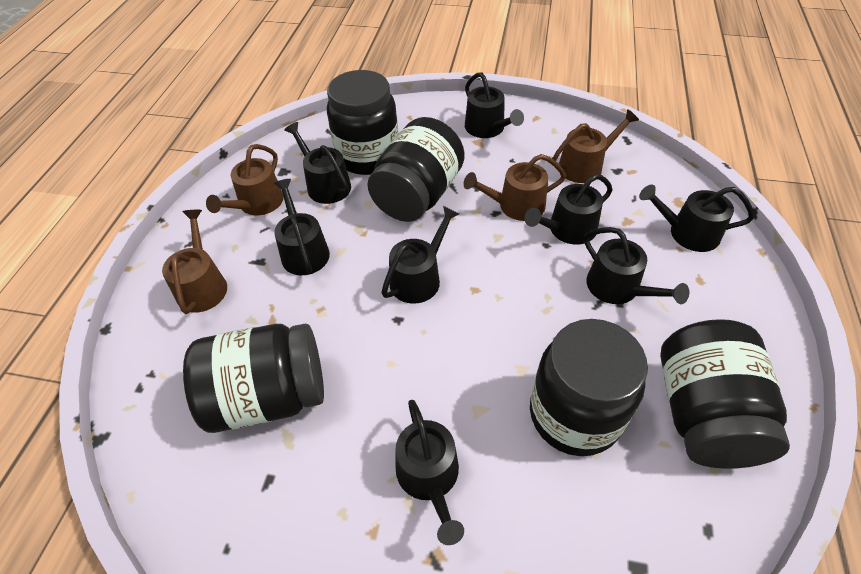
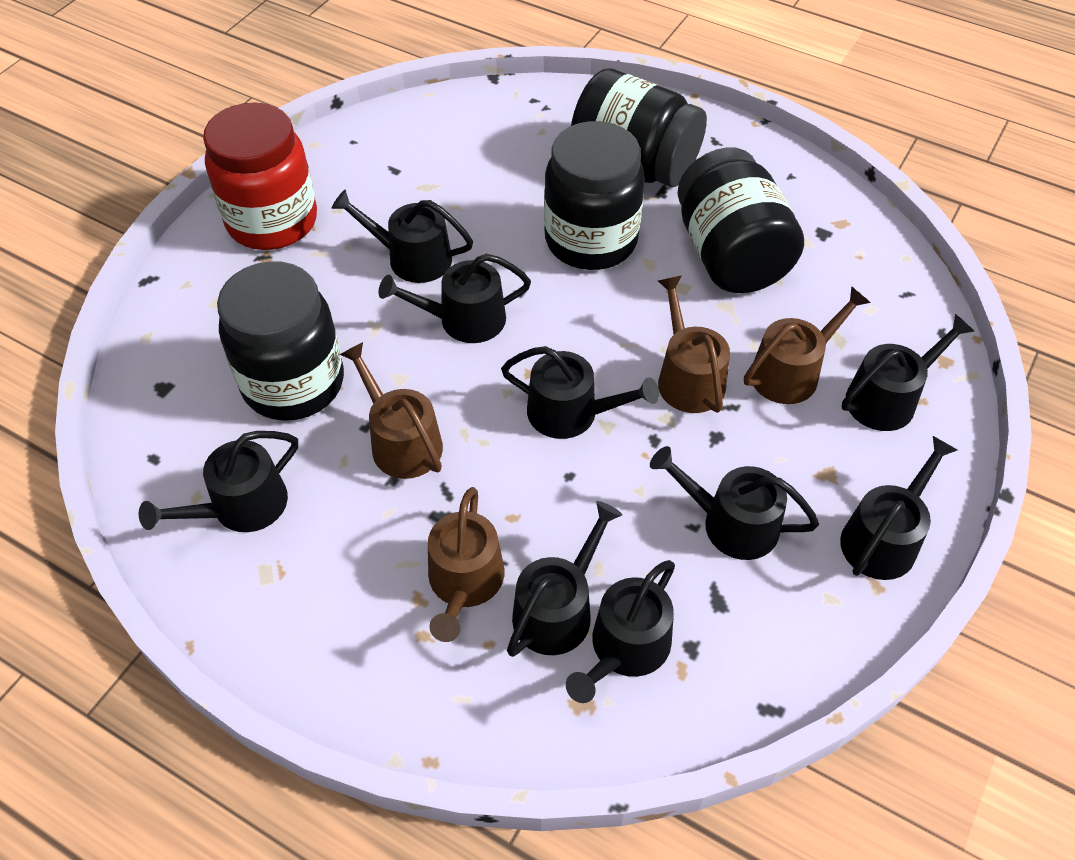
black jar: 5 -> 4
black watering can: 8 -> 9
red jar: 0 -> 1

